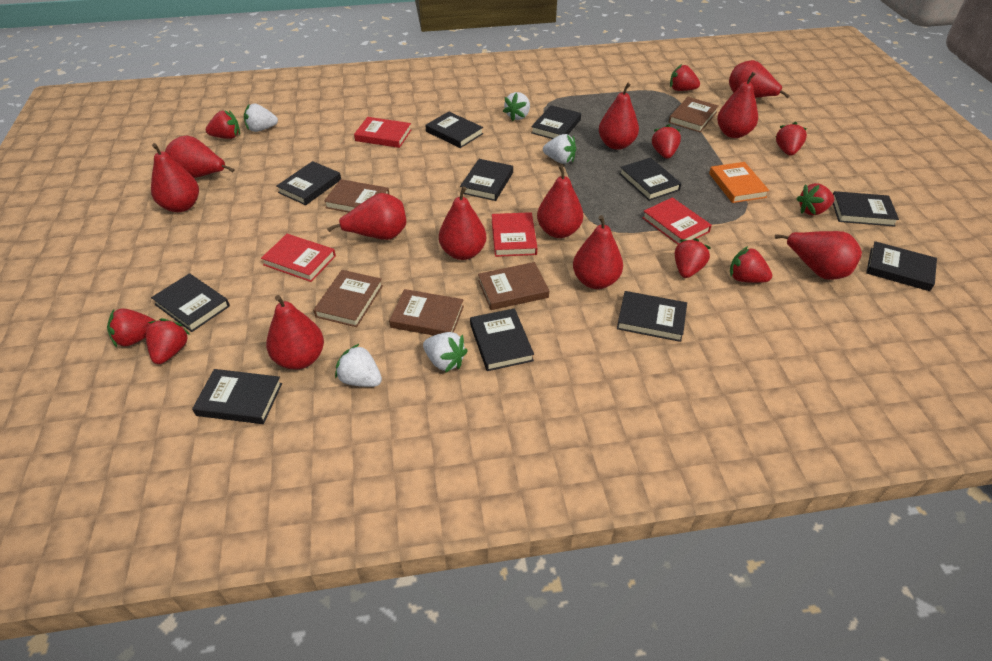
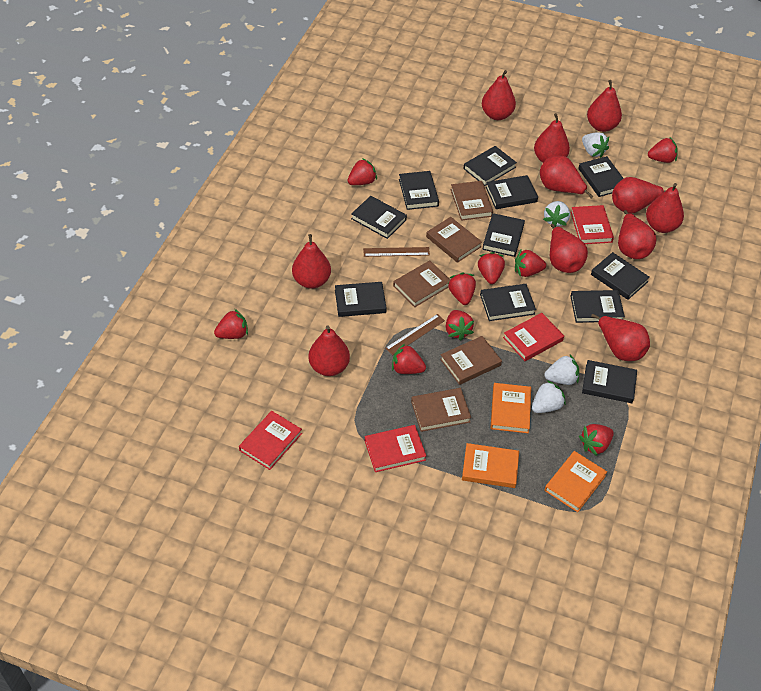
brown ruler: 0 -> 2
orange book: 1 -> 3
white strawberry: 5 -> 4

